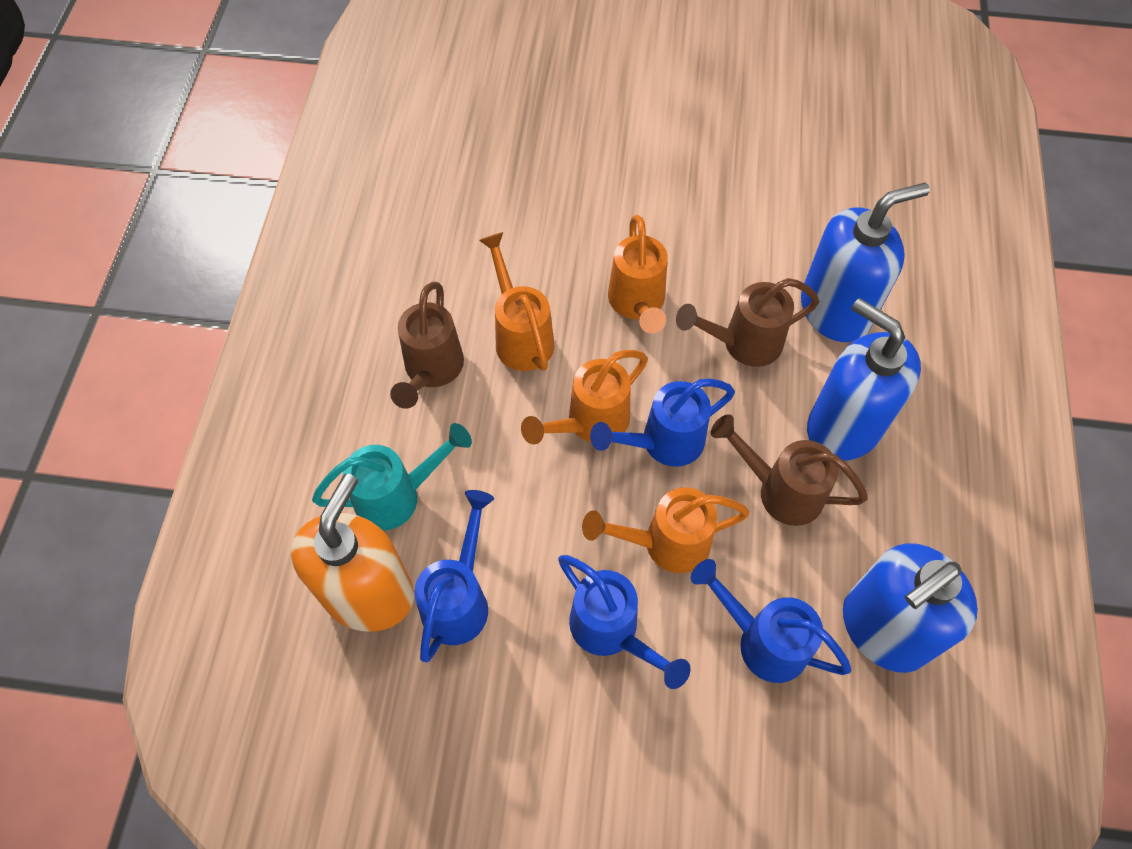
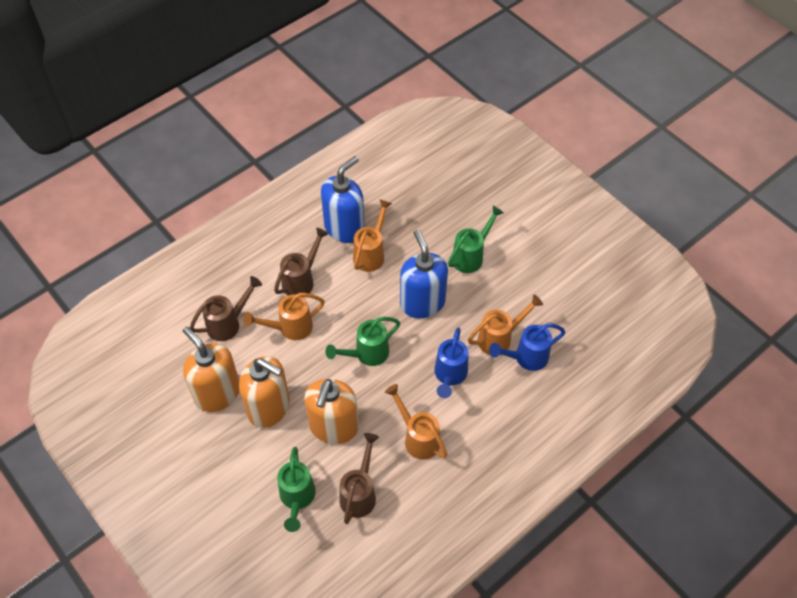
blue soap dispenser: 3 -> 2
blue watering can: 4 -> 2
green watering can: 0 -> 3
orange soap dispenser: 1 -> 3
turquoise watering can: 1 -> 0

